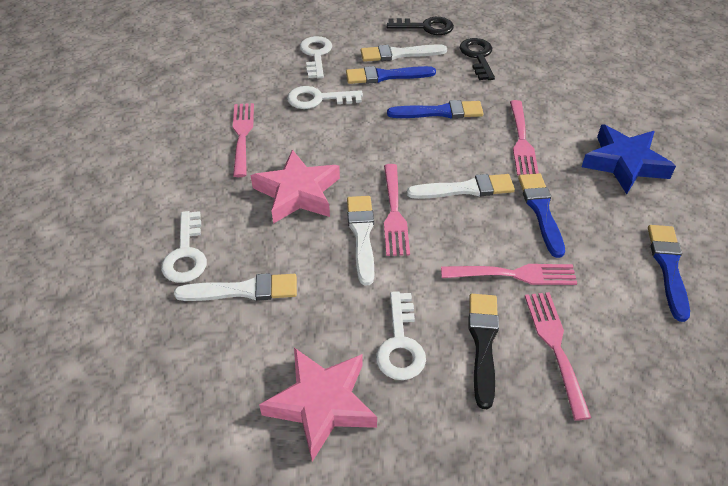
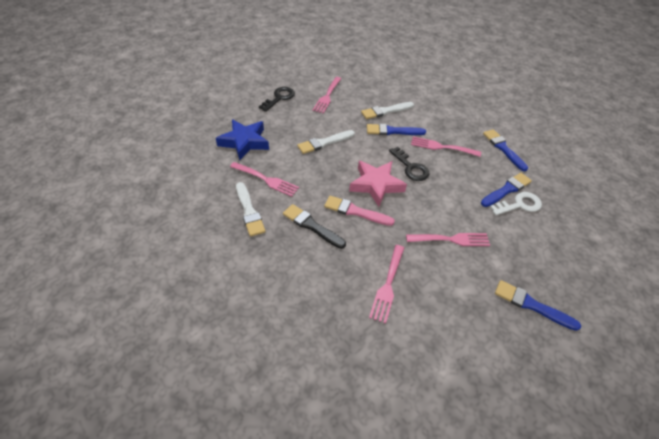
pink brush: 0 -> 1
pink star: 2 -> 1
white brush: 4 -> 3
white key: 4 -> 1

